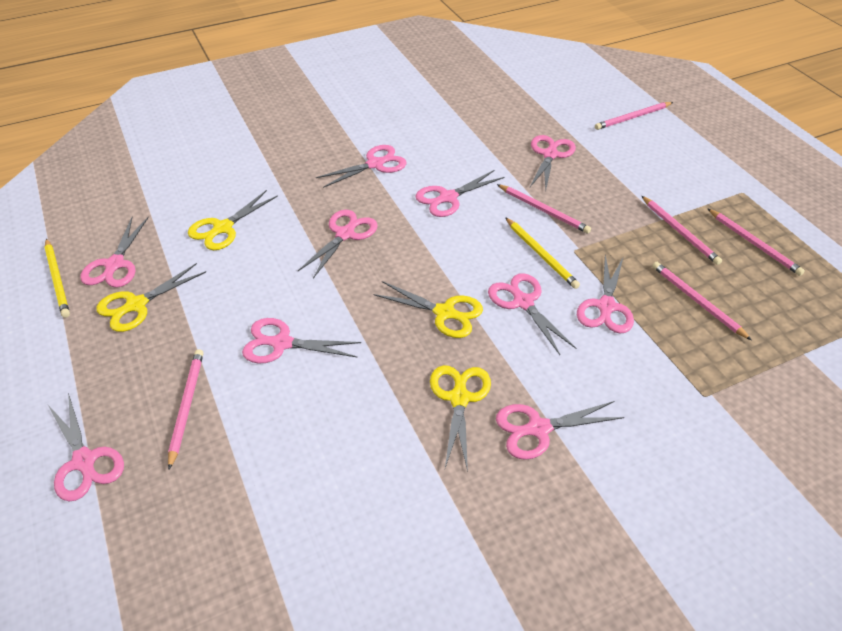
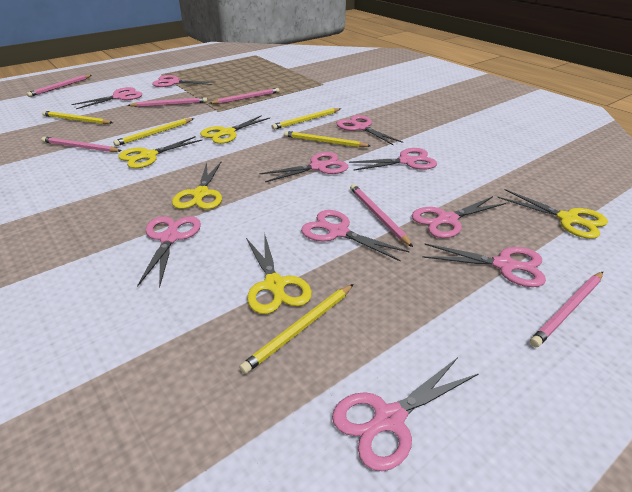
yellow pencil: 2 -> 5
yellow scissors: 4 -> 5

